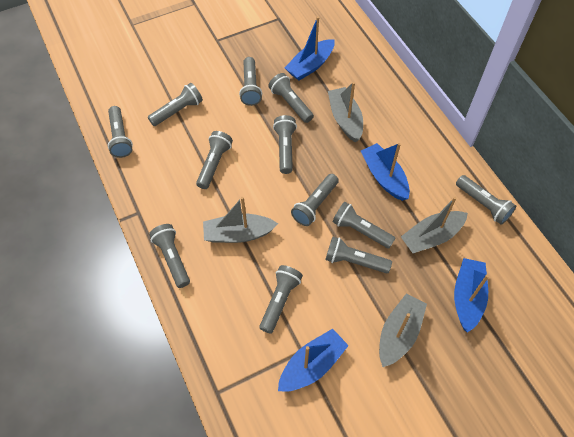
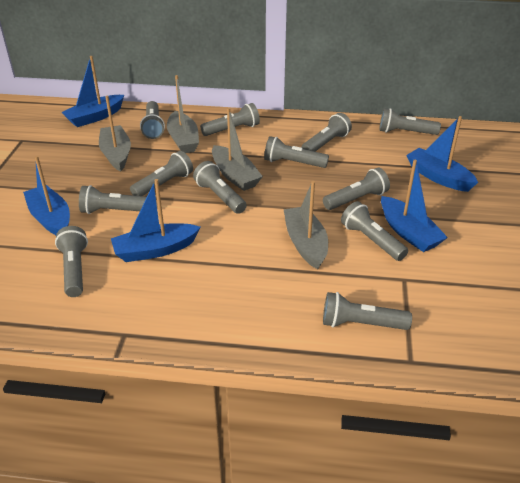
blue boat: 4 -> 5

